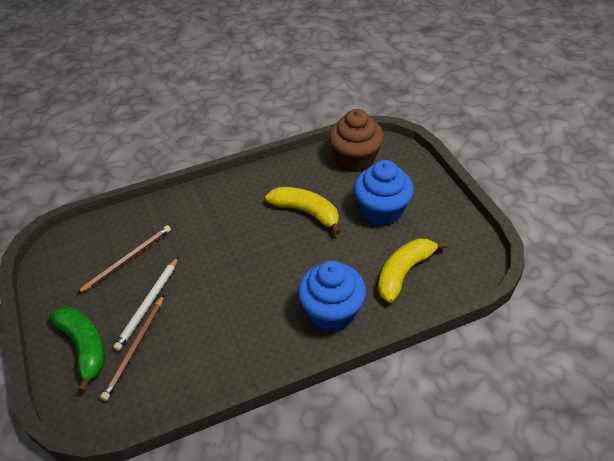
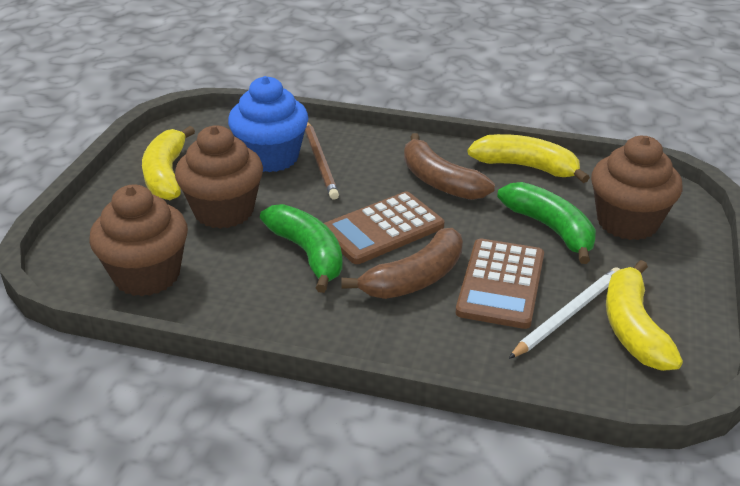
blue cupcake: 2 -> 1
brown banana: 0 -> 2
brown calculator: 0 -> 2
brown cupcake: 1 -> 3
brown pencil: 2 -> 1
green banana: 1 -> 2
yellow banana: 2 -> 3

